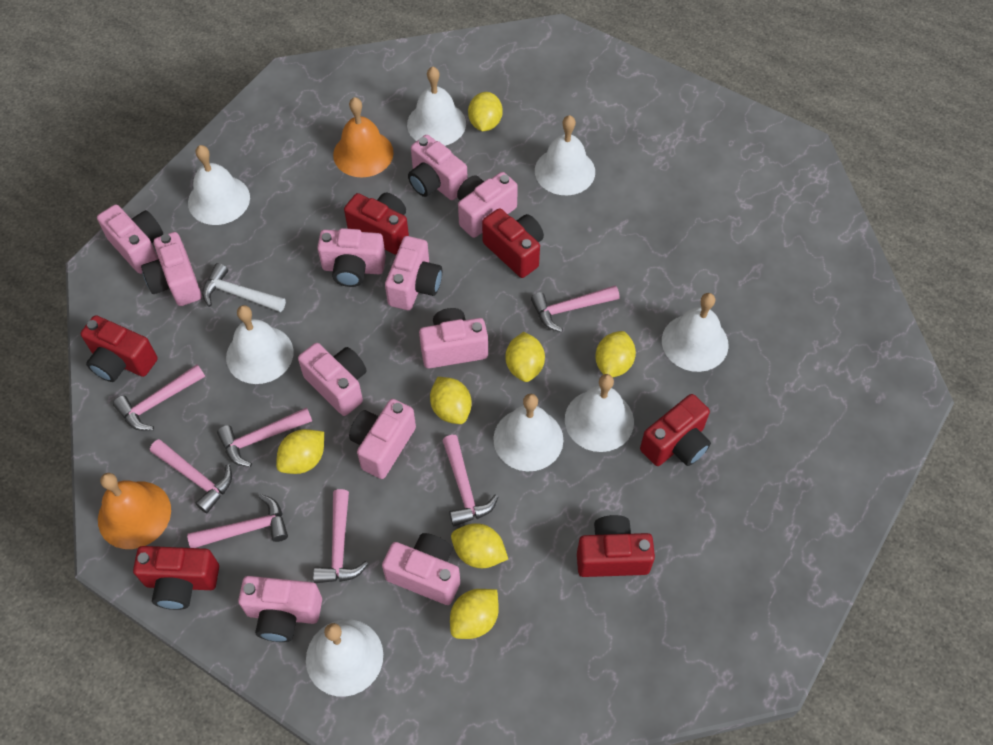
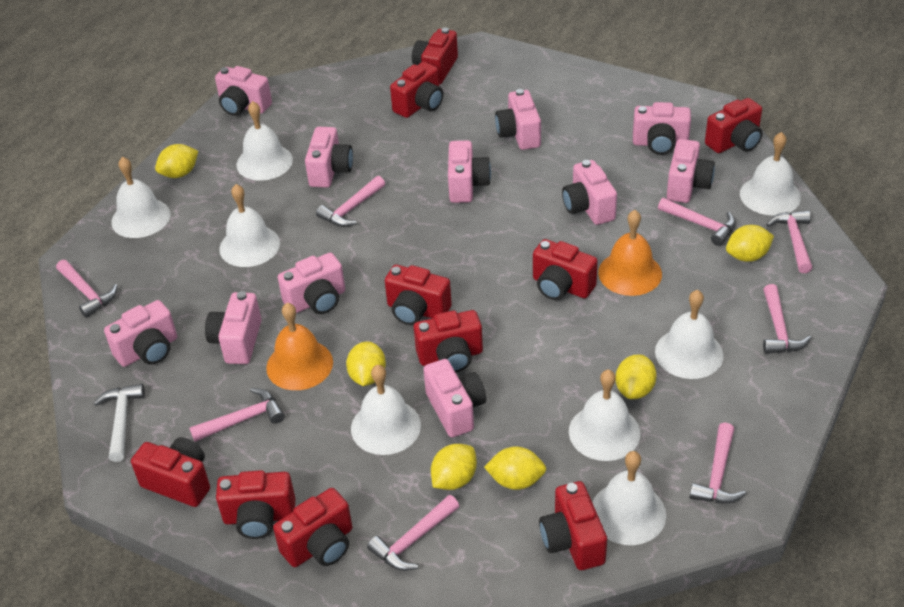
pink hammer: 7 -> 8
red camera: 6 -> 10
yellow lemon: 7 -> 6

